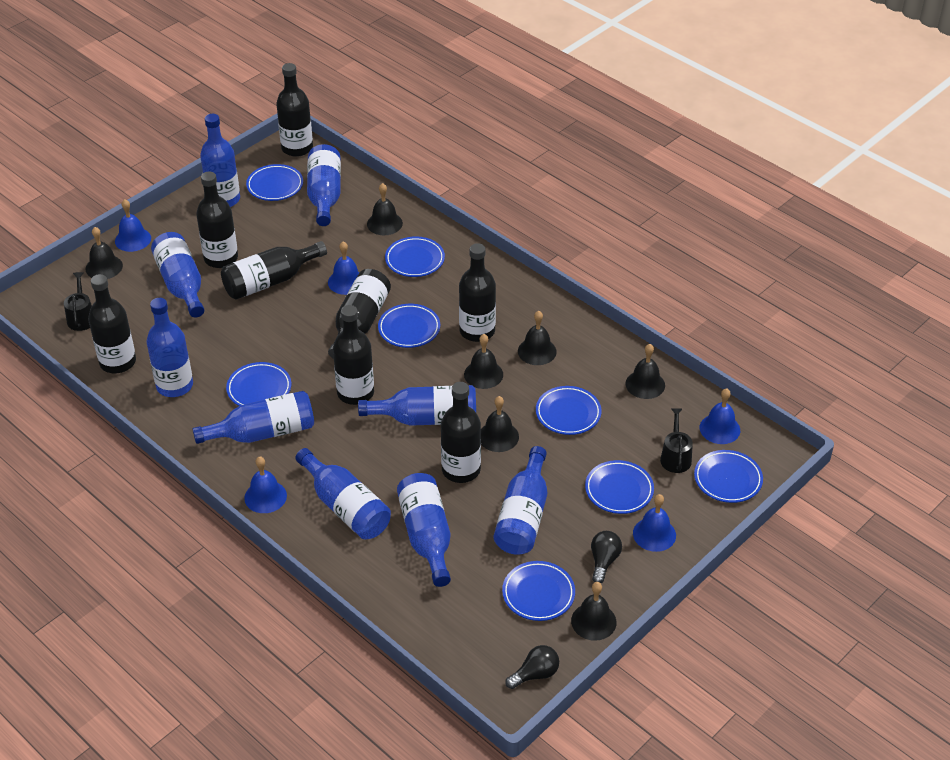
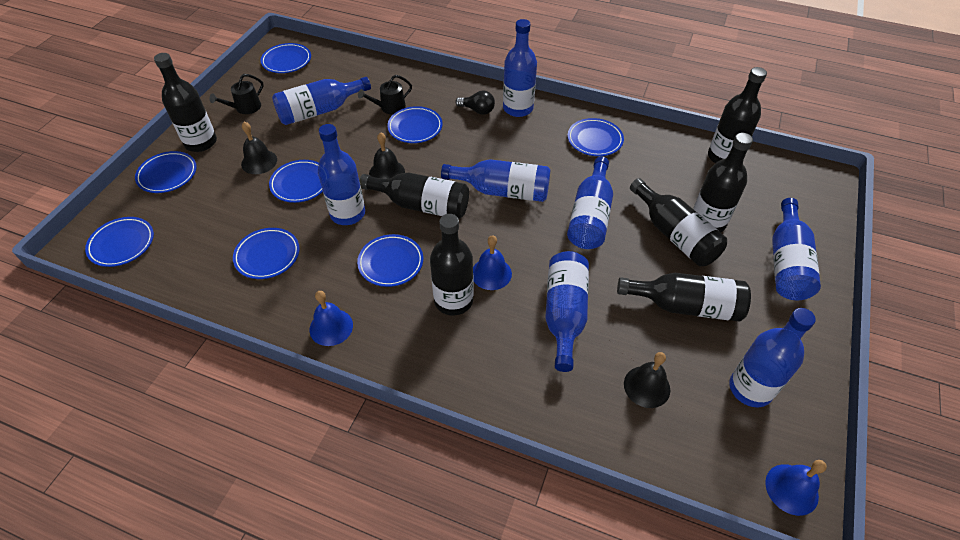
black bell: 7 -> 3
black bottle: 8 -> 7
black light bulb: 2 -> 1
blue bell: 5 -> 3
blue bottle: 9 -> 8

